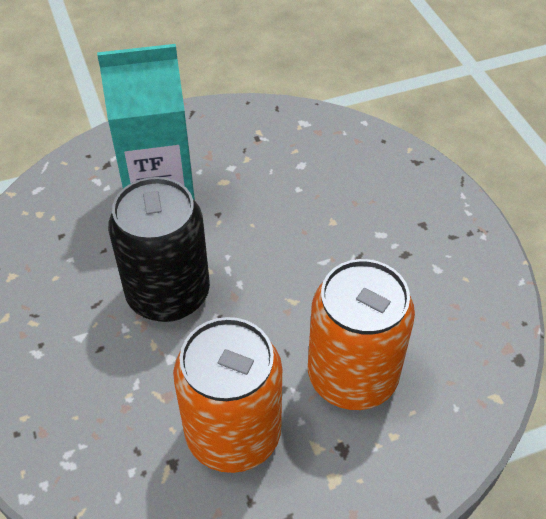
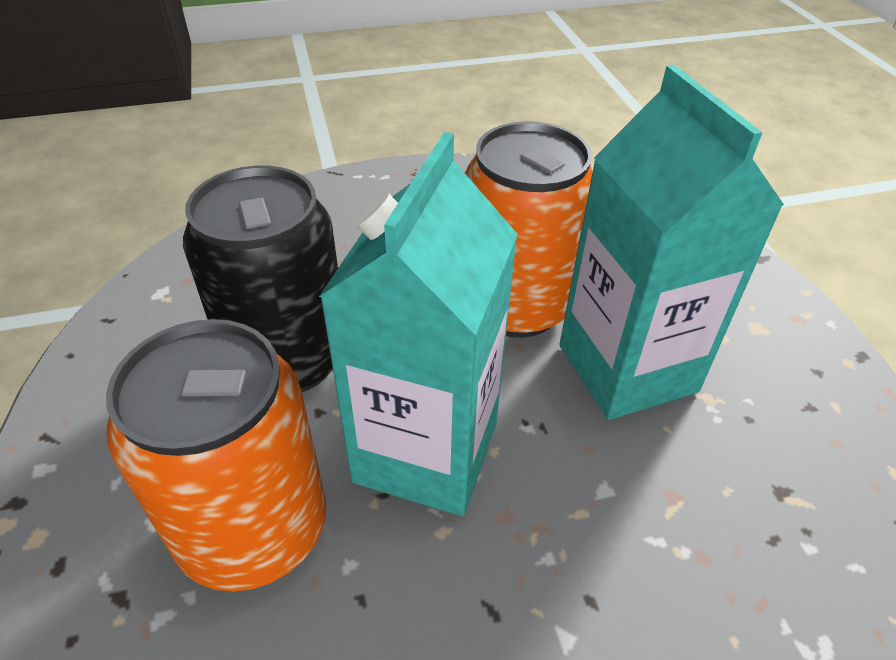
turquoise carton: 1 -> 2

